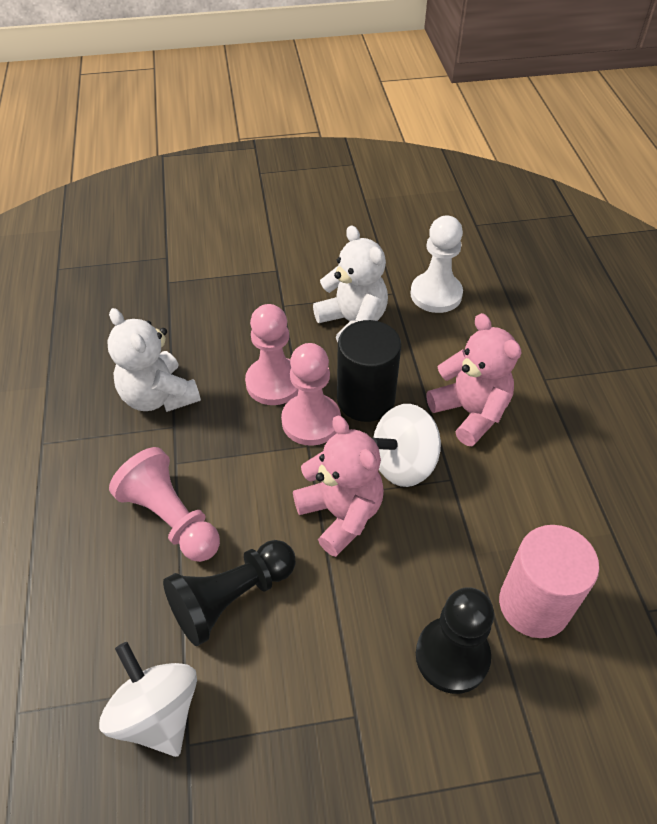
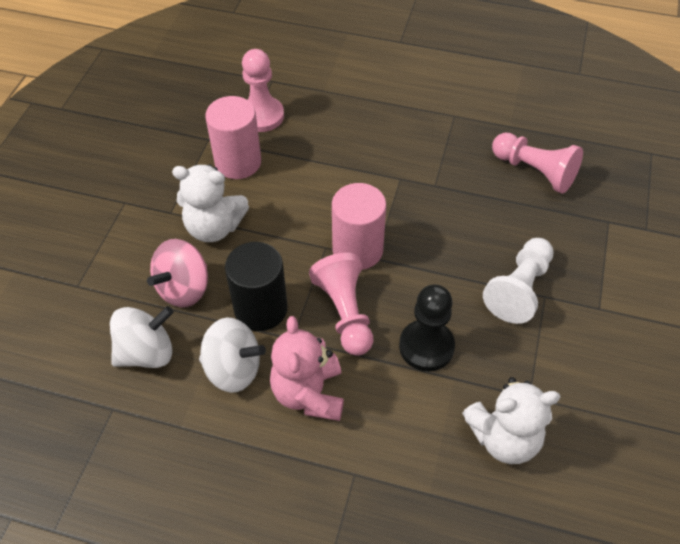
black pawn: 2 -> 1
pink cylinder: 1 -> 2
pink spinning top: 0 -> 1
pink teddy bear: 2 -> 1

